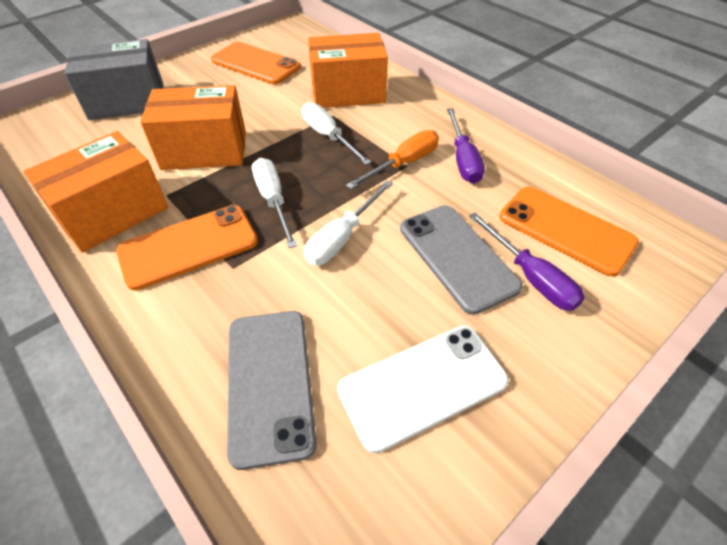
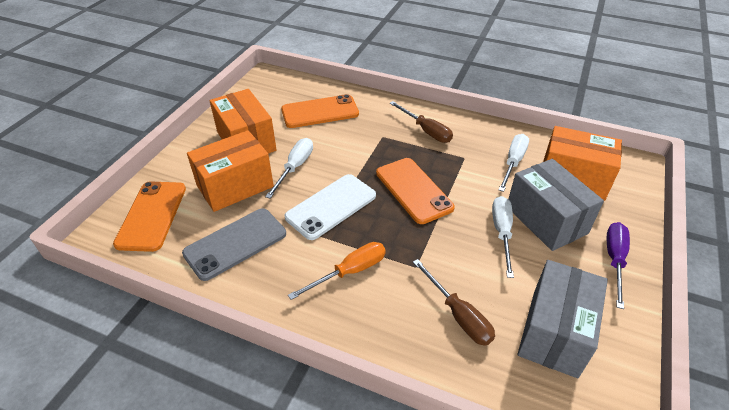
brown screwdriver: 0 -> 2
grey box: 1 -> 2
grey phone: 2 -> 1
purple screwdriver: 2 -> 1

